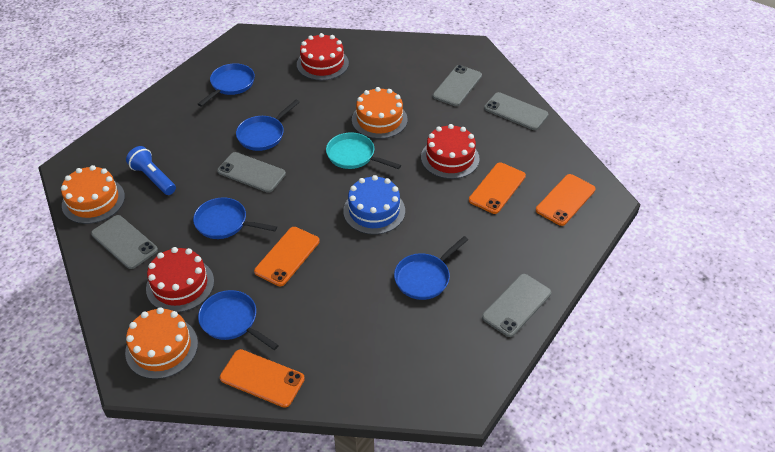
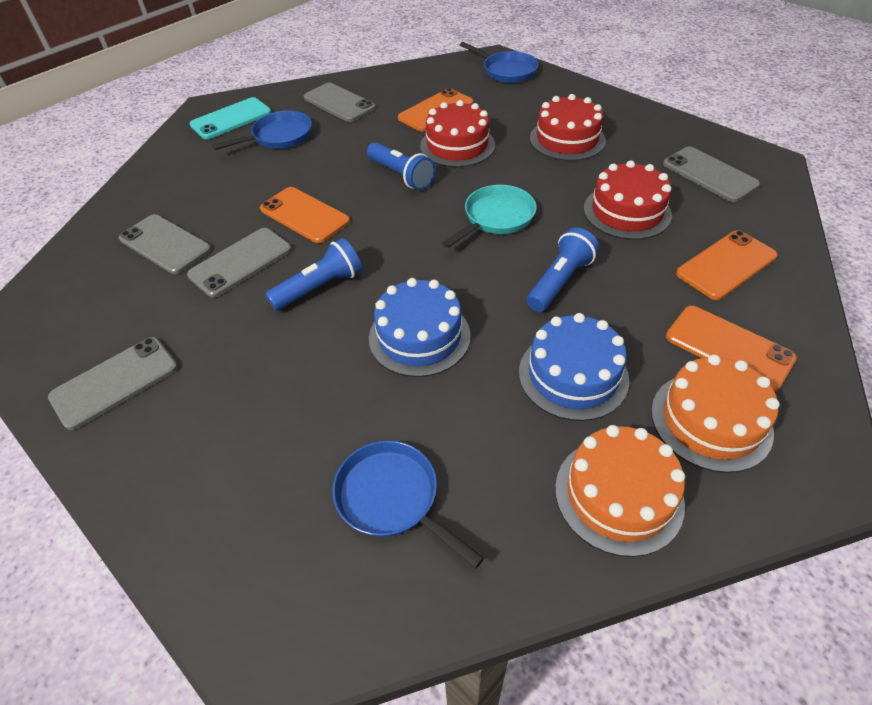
blue cake: 1 -> 2
blue flashlight: 1 -> 3
blue pan: 5 -> 3
orange cake: 3 -> 2
turquoise phone: 0 -> 1

